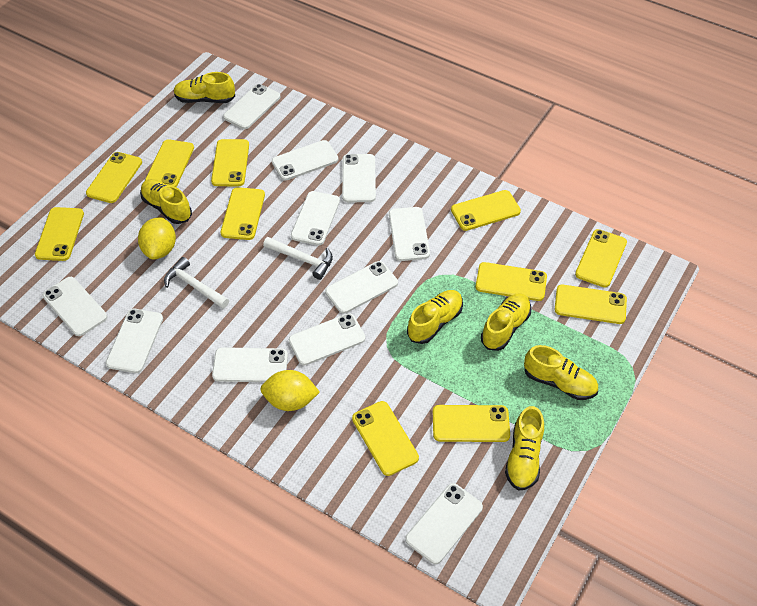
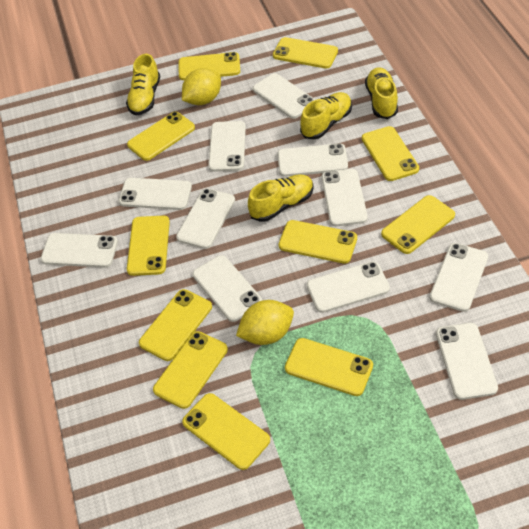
white hammer: 2 -> 0
yellow shoe: 6 -> 4

